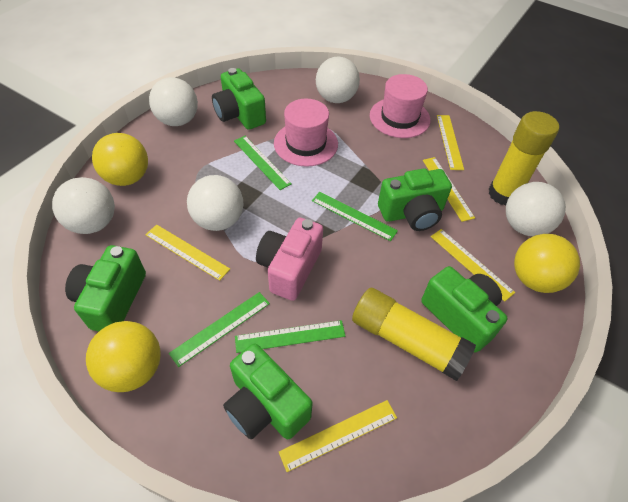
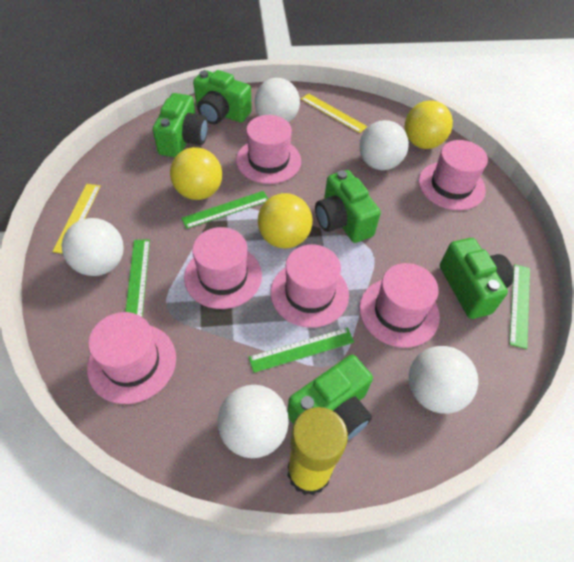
pink camera: 1 -> 0
pink hat: 2 -> 6
yellow glue stick: 2 -> 1
yellow ruler: 5 -> 2

